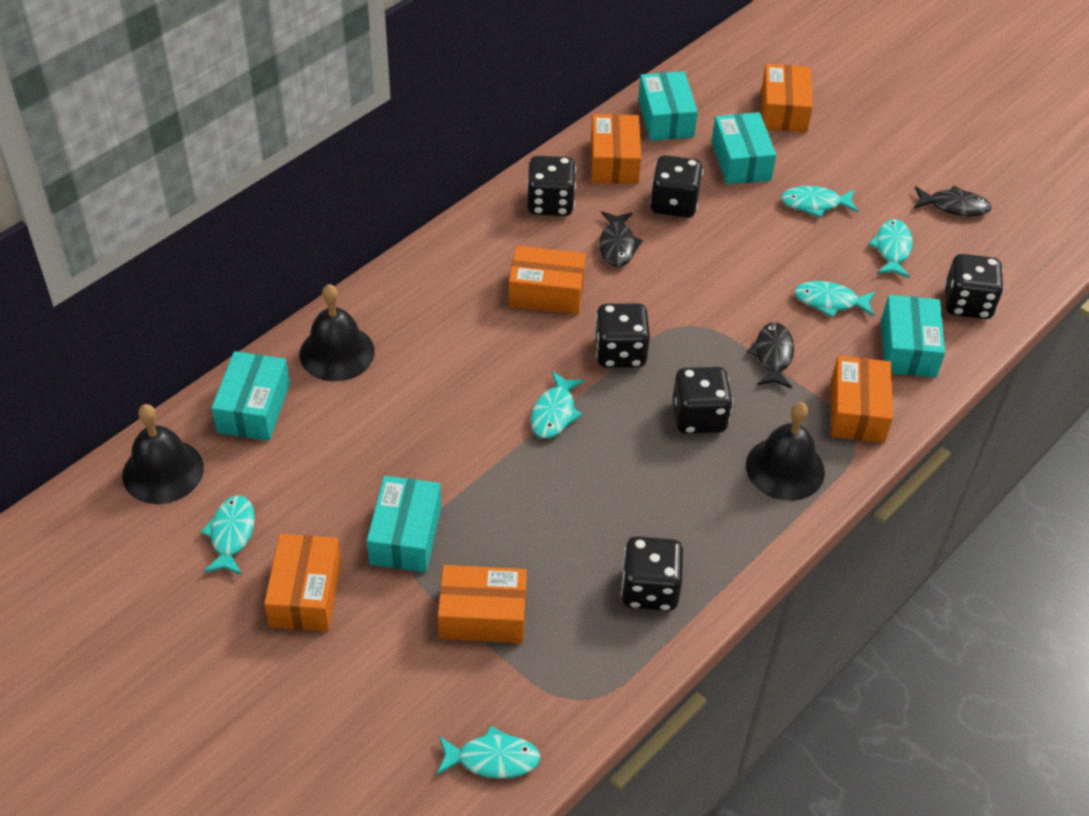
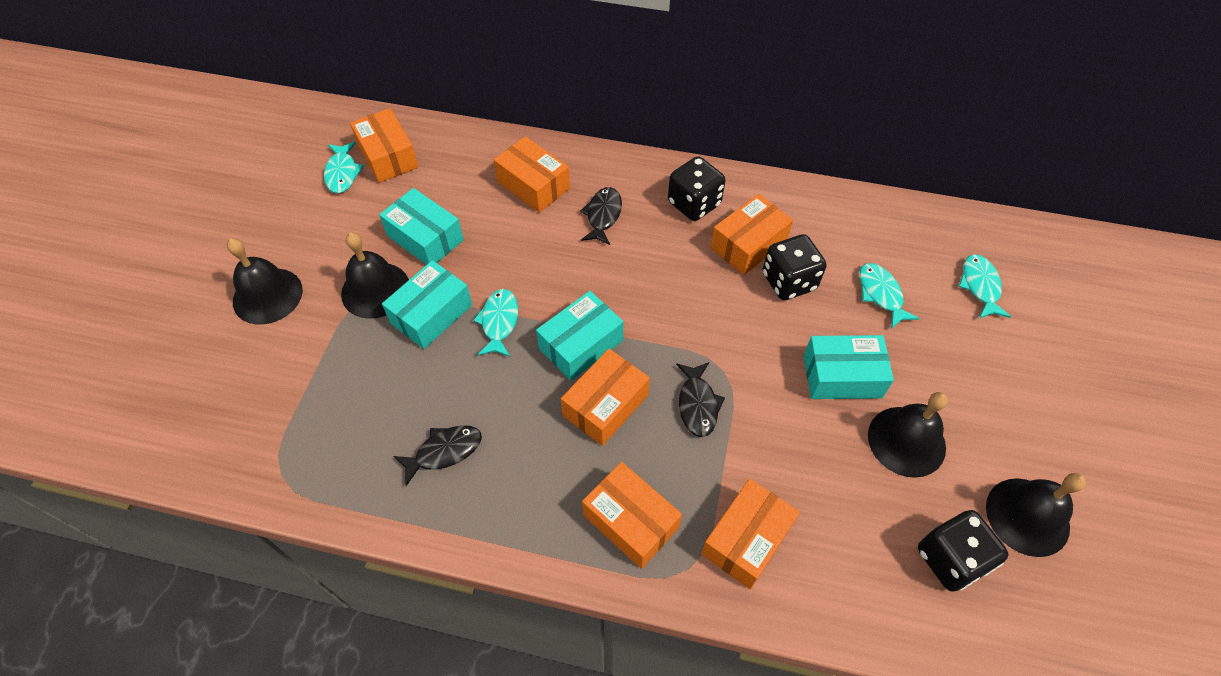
black bell: 3 -> 4
black dice: 6 -> 3
turquoise box: 5 -> 4
turquoise fish: 6 -> 4

